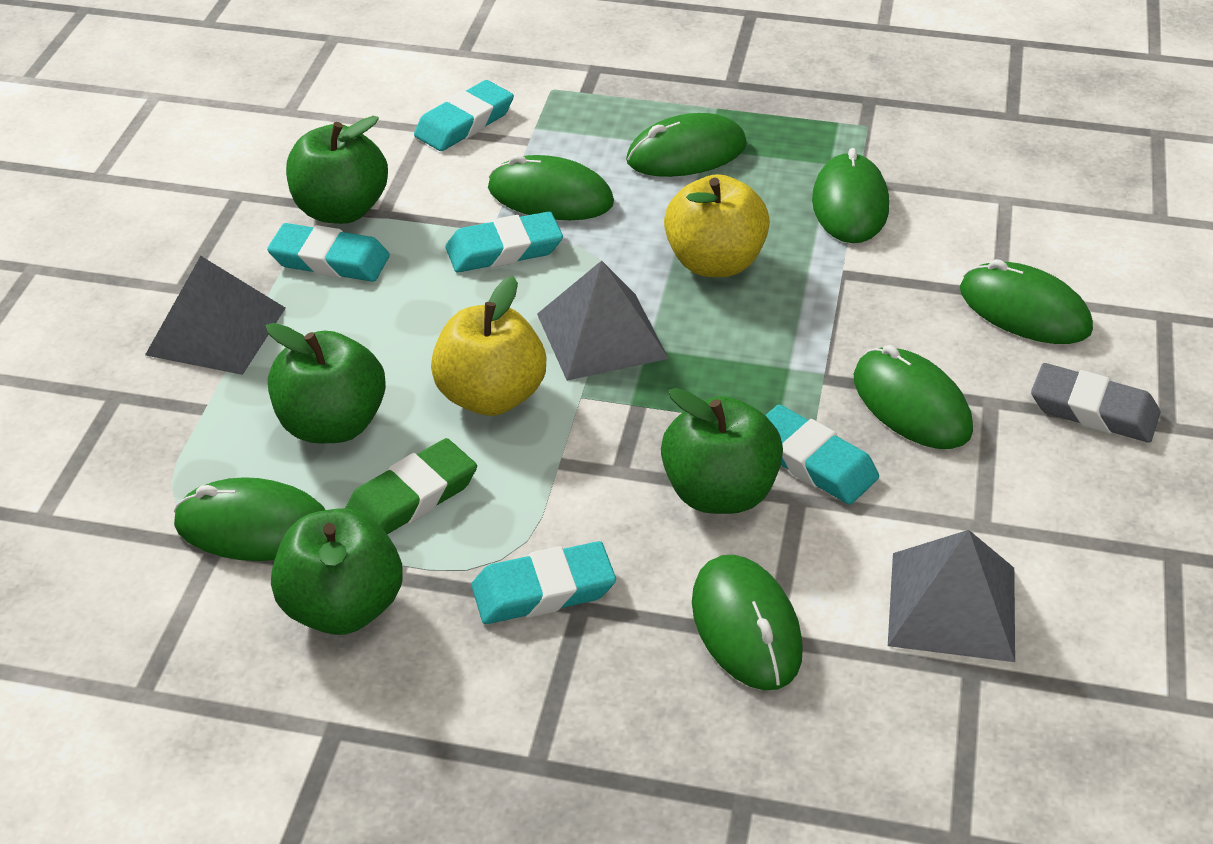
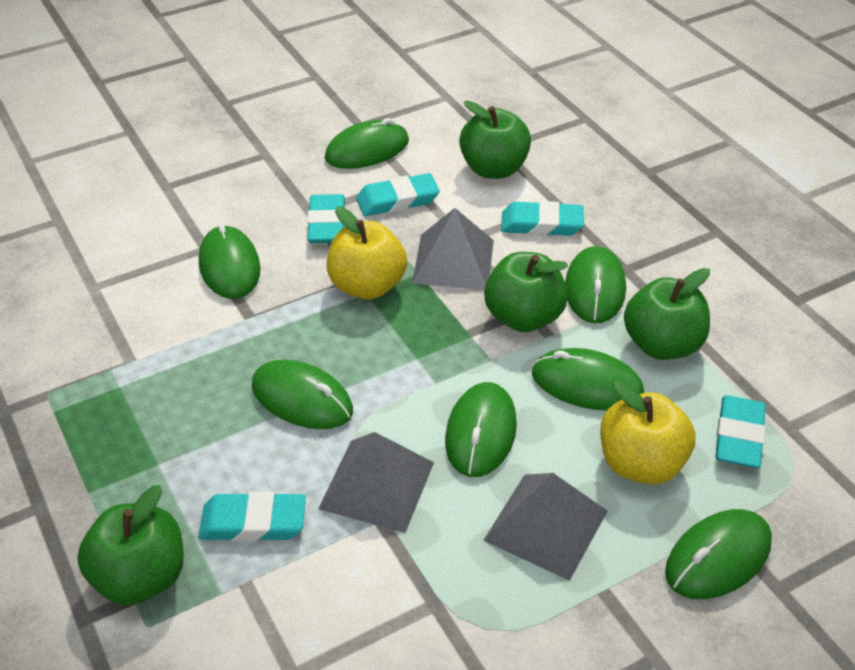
green eraser: 1 -> 0
grey eraser: 1 -> 0

